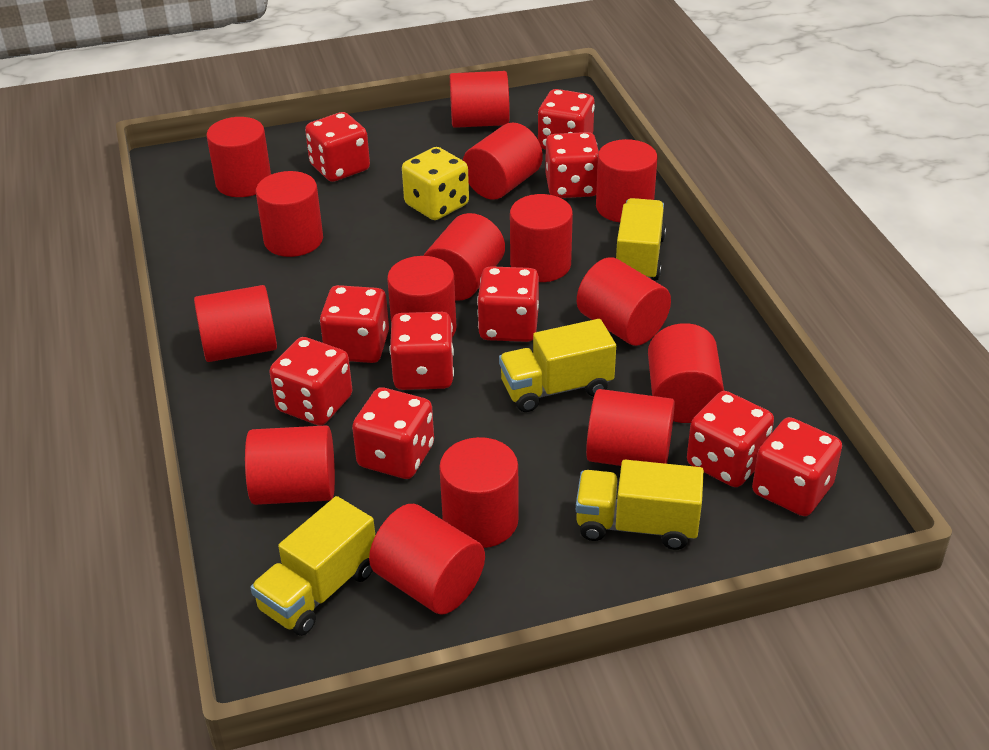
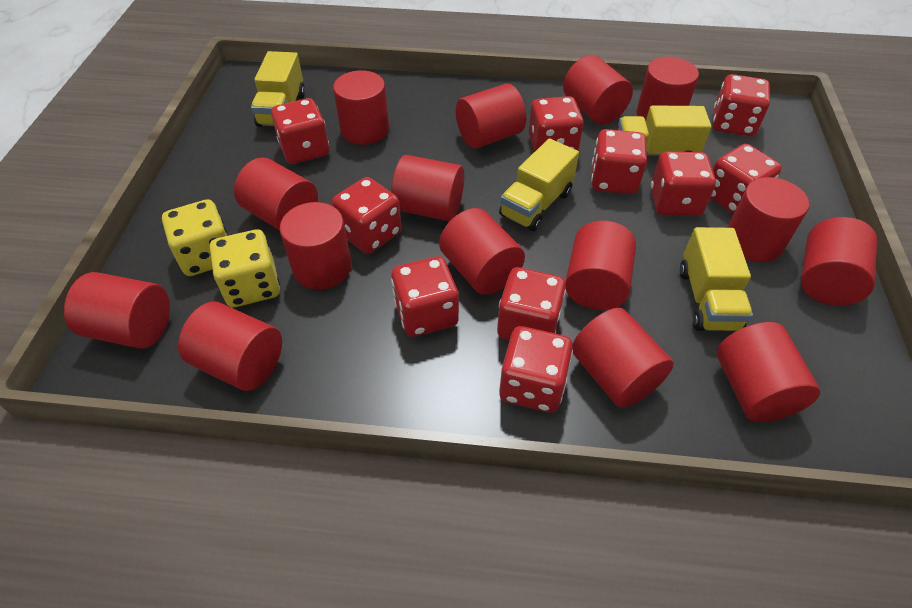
yellow dice: 1 -> 2

